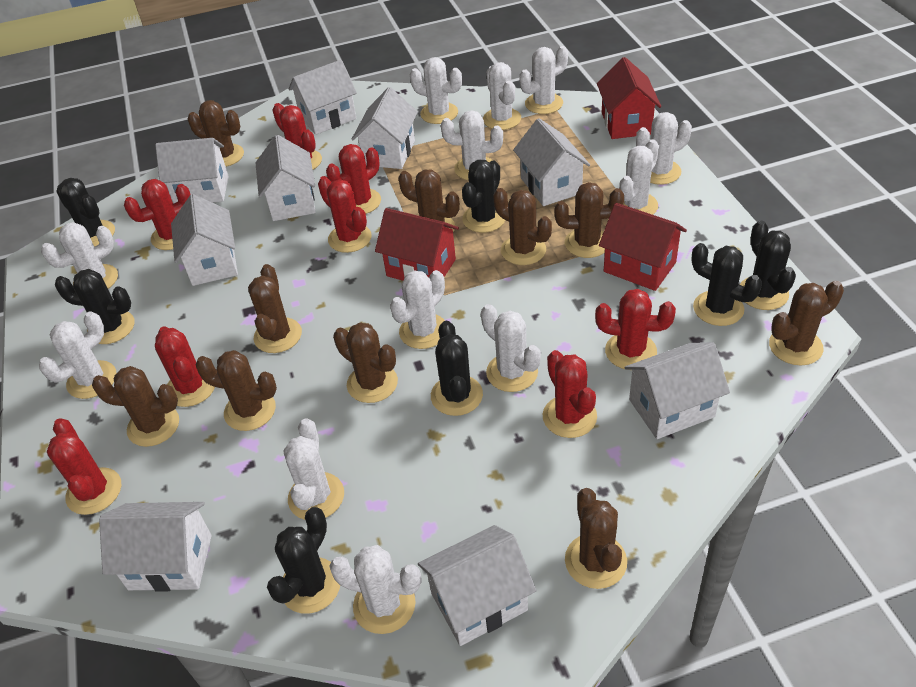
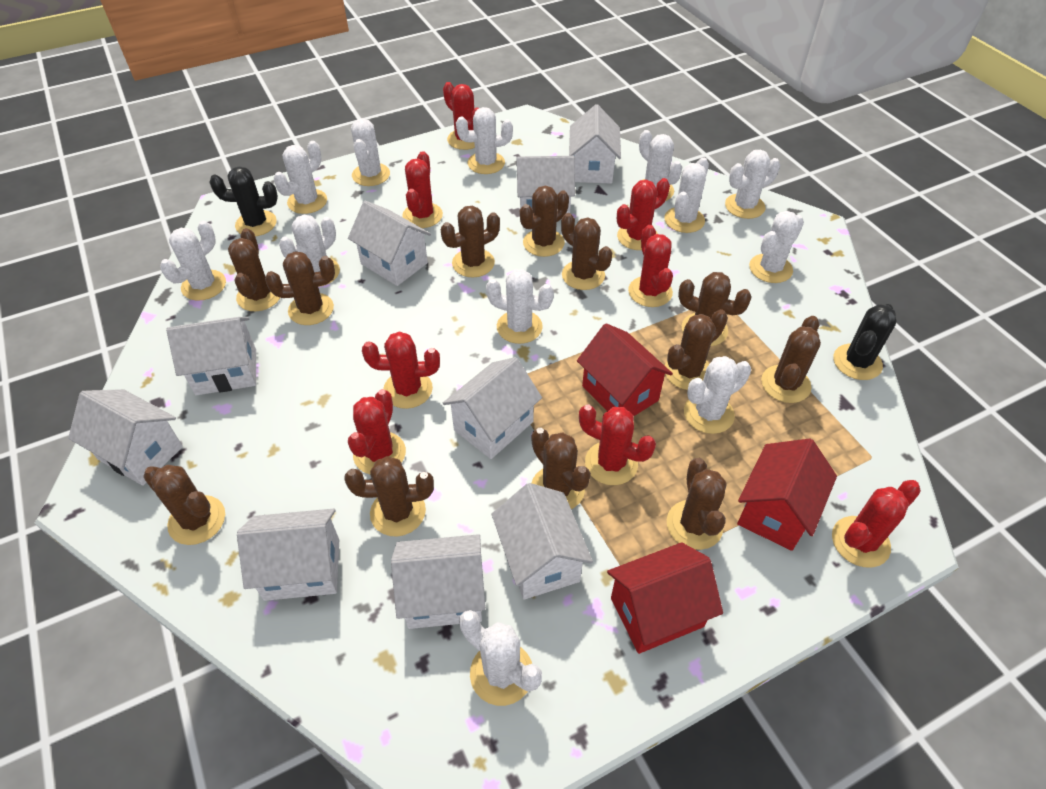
black cactus: 7 -> 2
brown cactus: 10 -> 12

